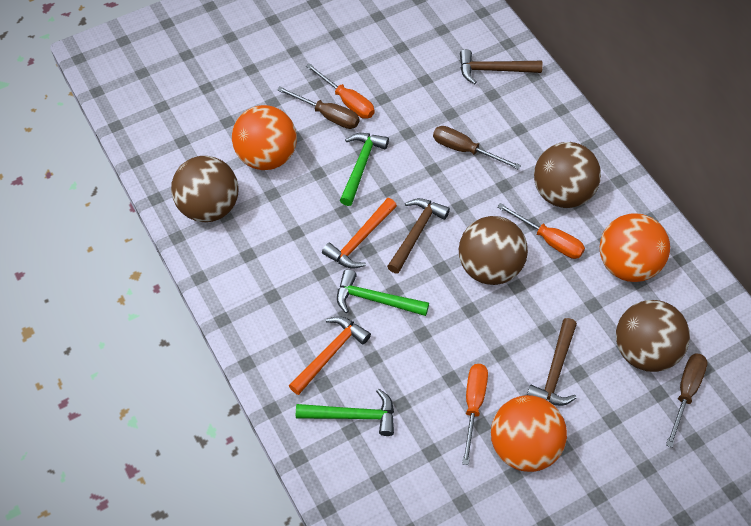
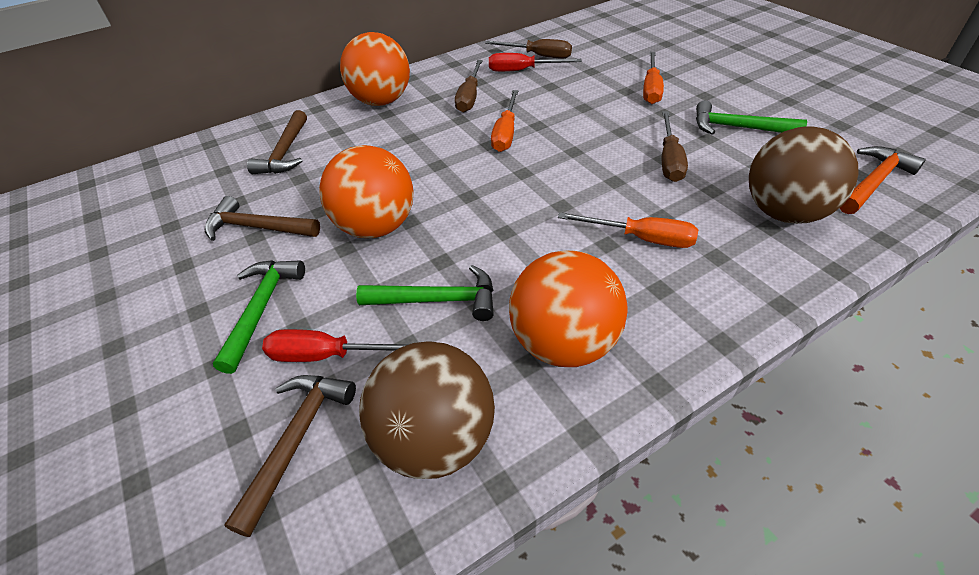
brown ball: 4 -> 2
orange hammer: 2 -> 1
red screwdriver: 0 -> 2

